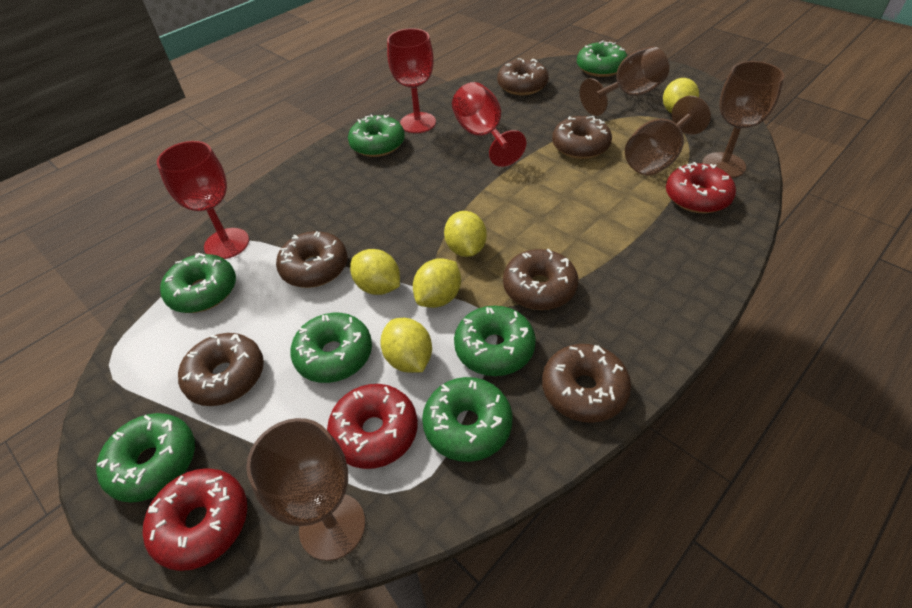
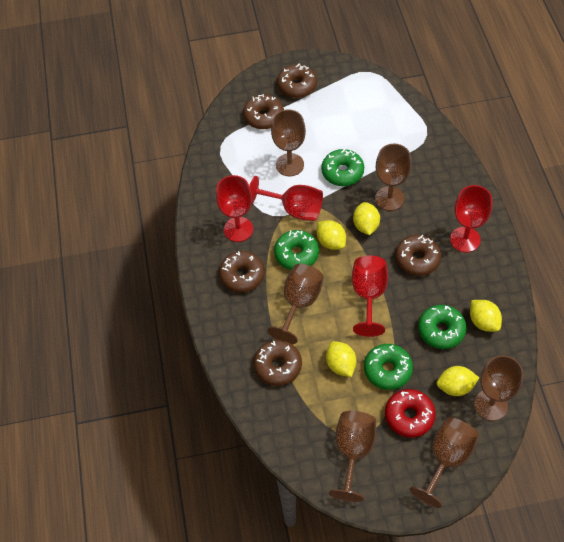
brown donut: 6 -> 5
brown goblet: 4 -> 6
green donut: 7 -> 4
red donut: 3 -> 1
red goblet: 3 -> 4

